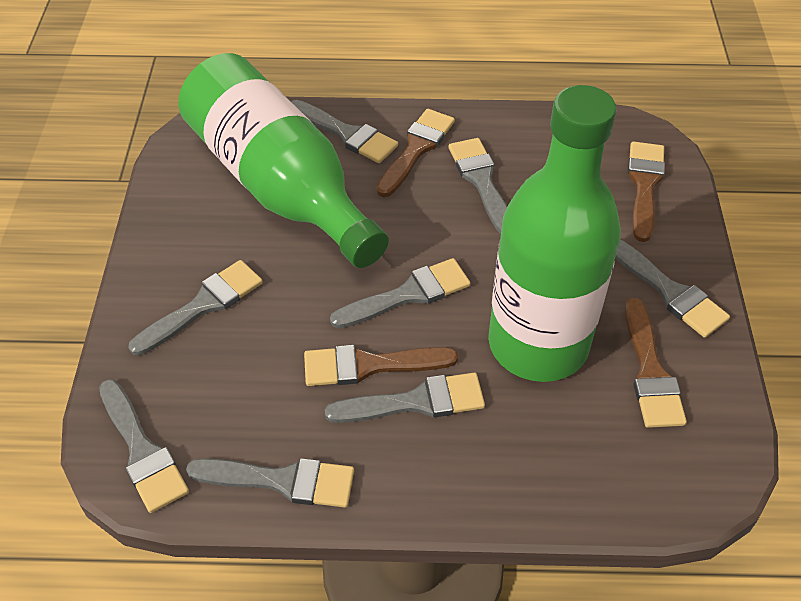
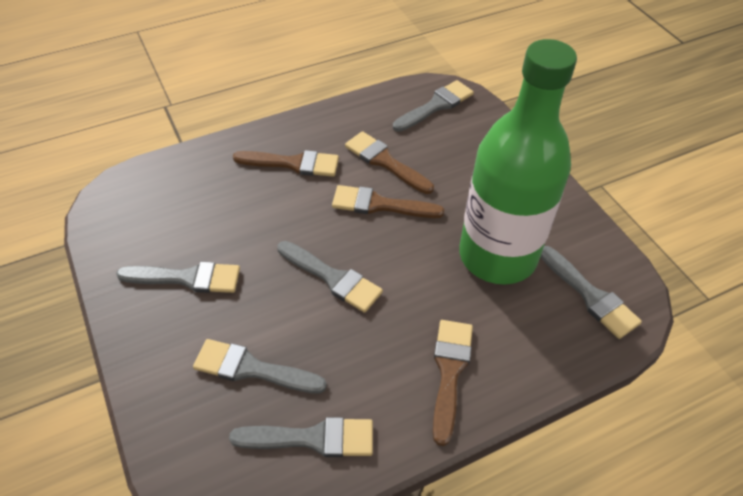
green bottle: 2 -> 1
grey brush: 8 -> 6

